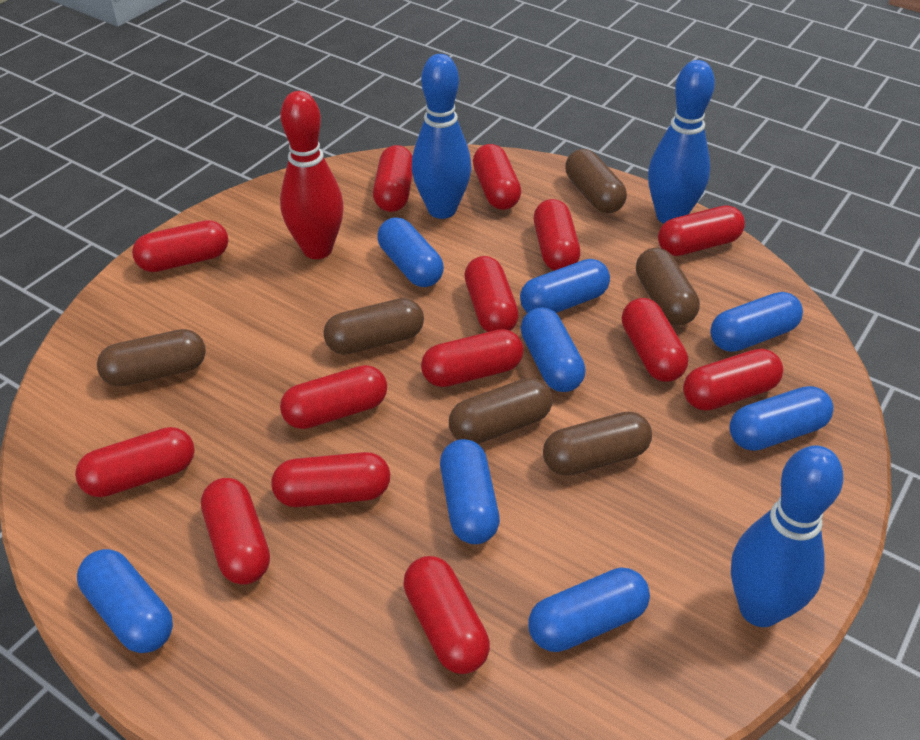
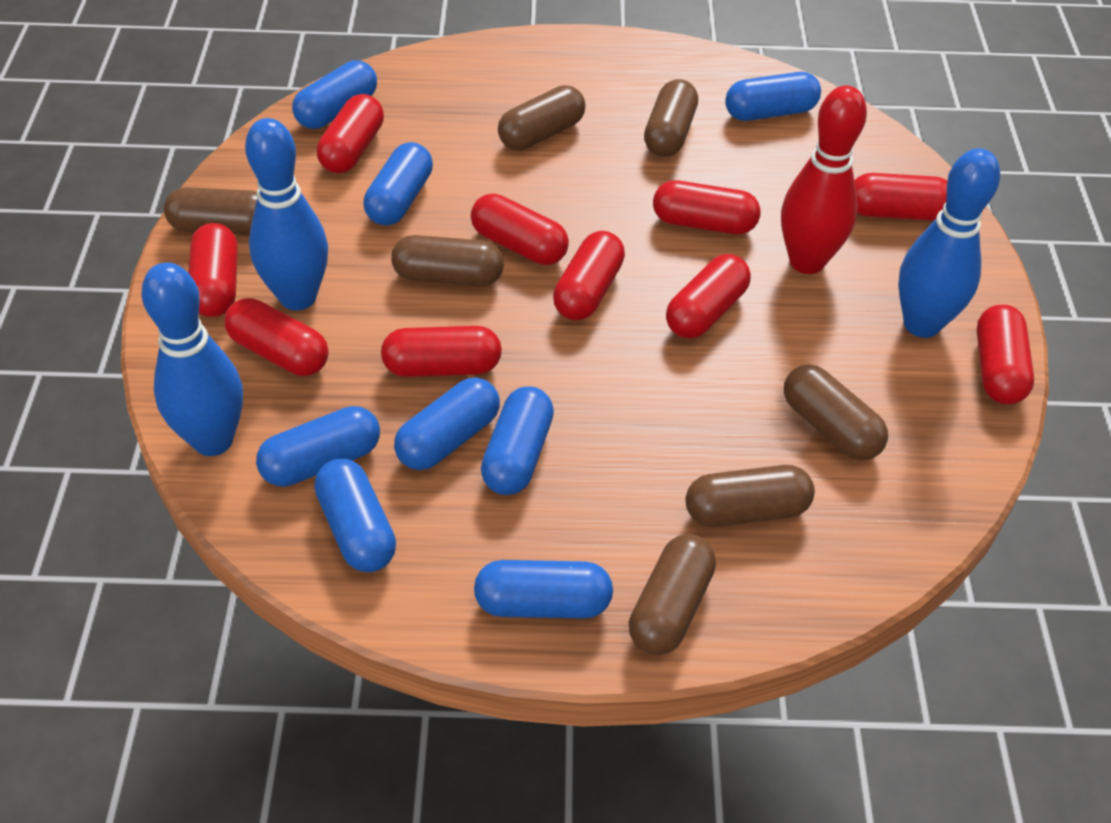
brown capsule: 6 -> 7
red capsule: 14 -> 10

